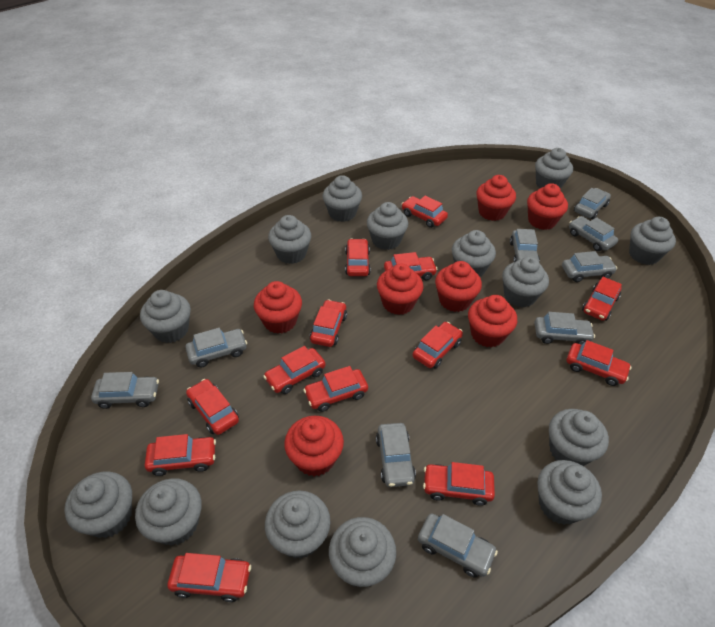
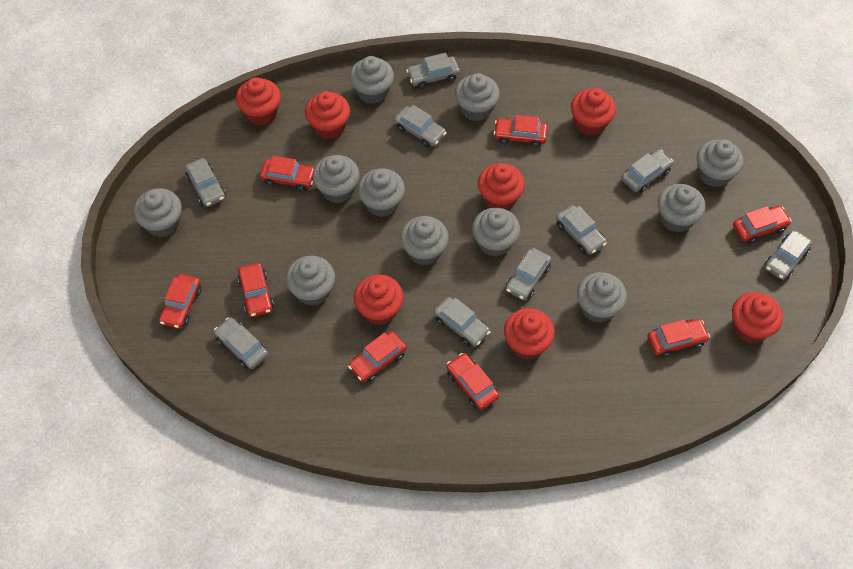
grey cupcake: 14 -> 11
red car: 13 -> 8

